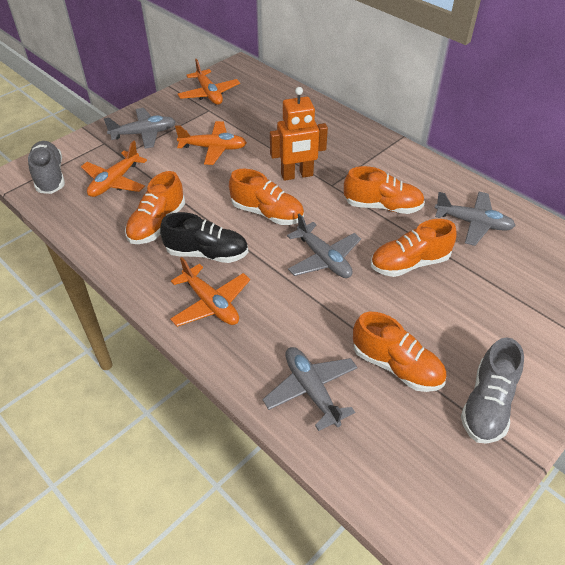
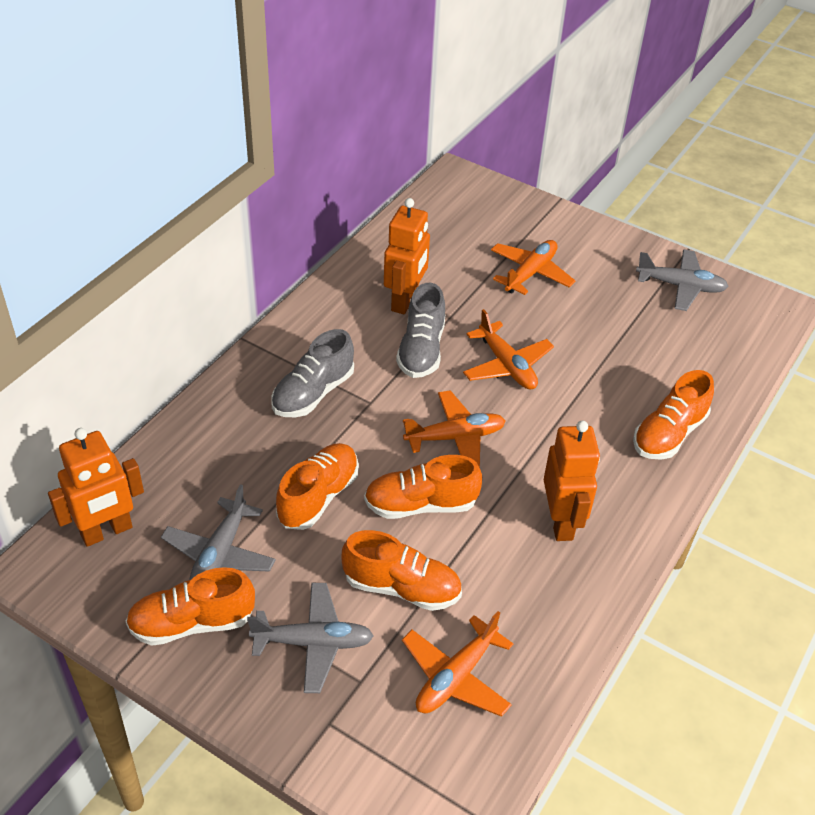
black shoe: 1 -> 0
grey plane: 4 -> 3
orange robot: 1 -> 3

